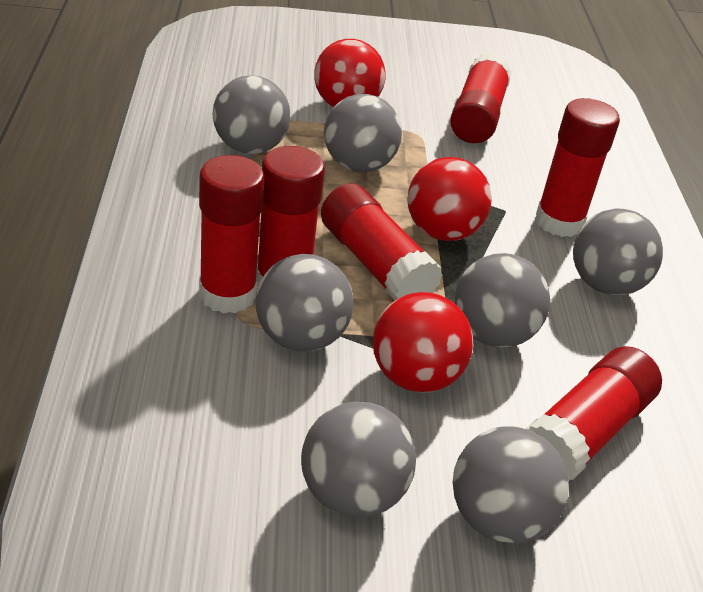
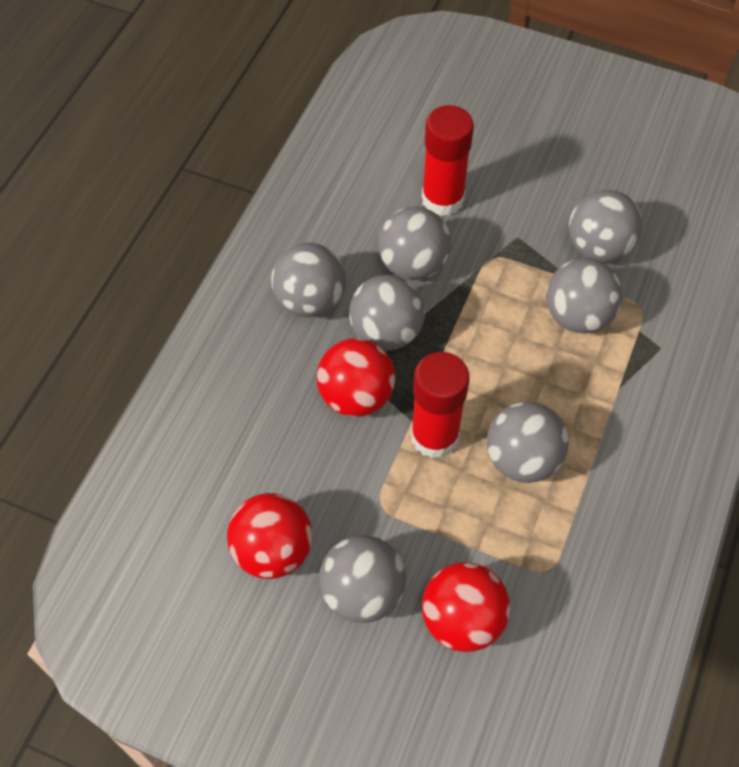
red glue stick: 6 -> 2

